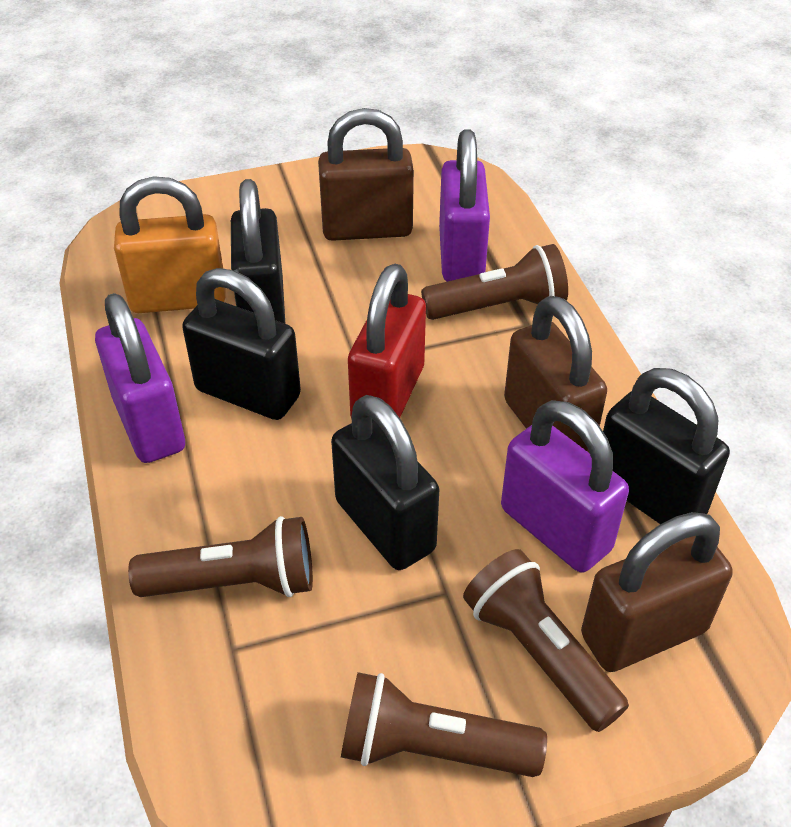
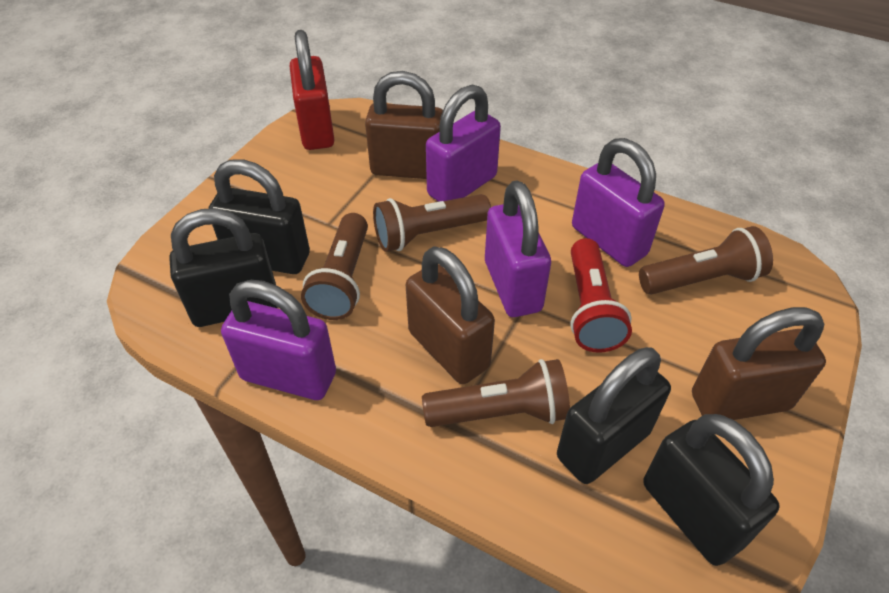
orange padlock: 1 -> 0
purple padlock: 3 -> 4
red flashlight: 0 -> 1

